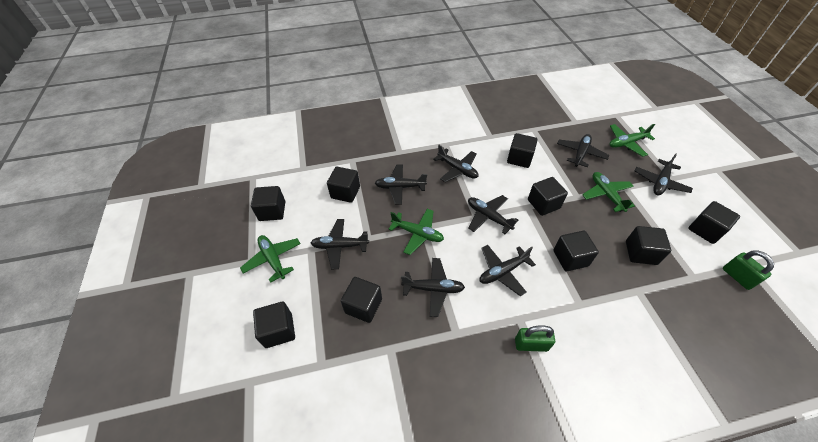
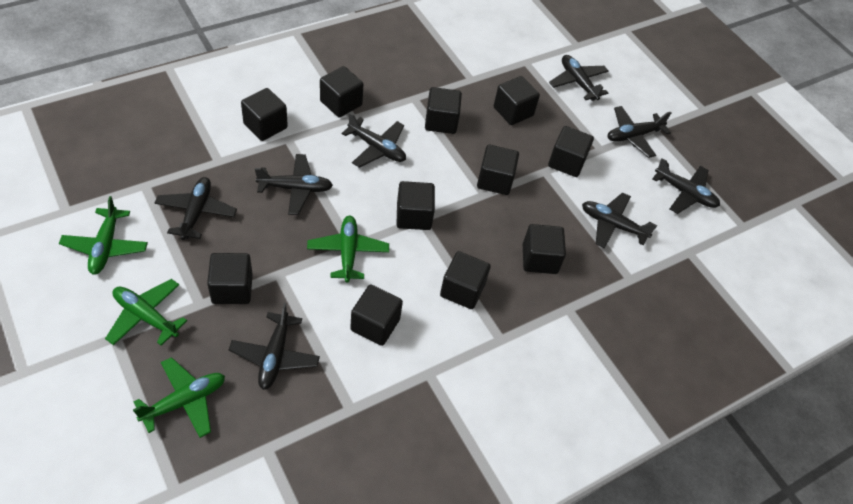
black cube: 9 -> 11
green padlock: 2 -> 0

